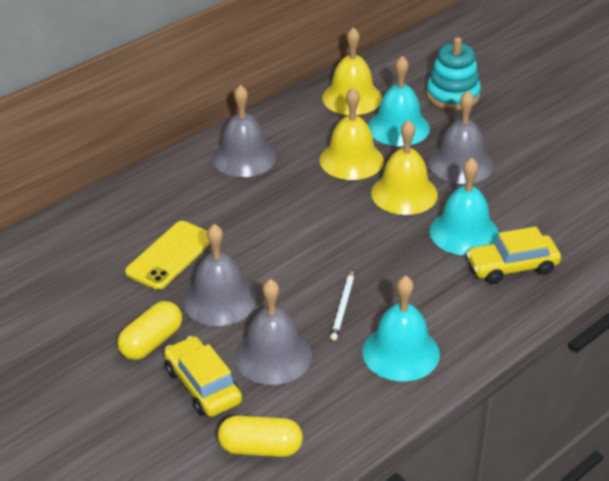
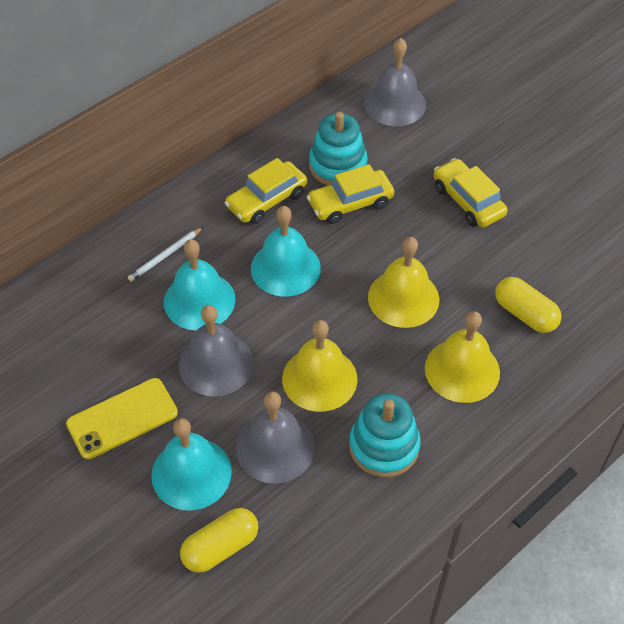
grey bell: 4 -> 3
turquoise stacking toy: 1 -> 2
yellow car: 2 -> 3

